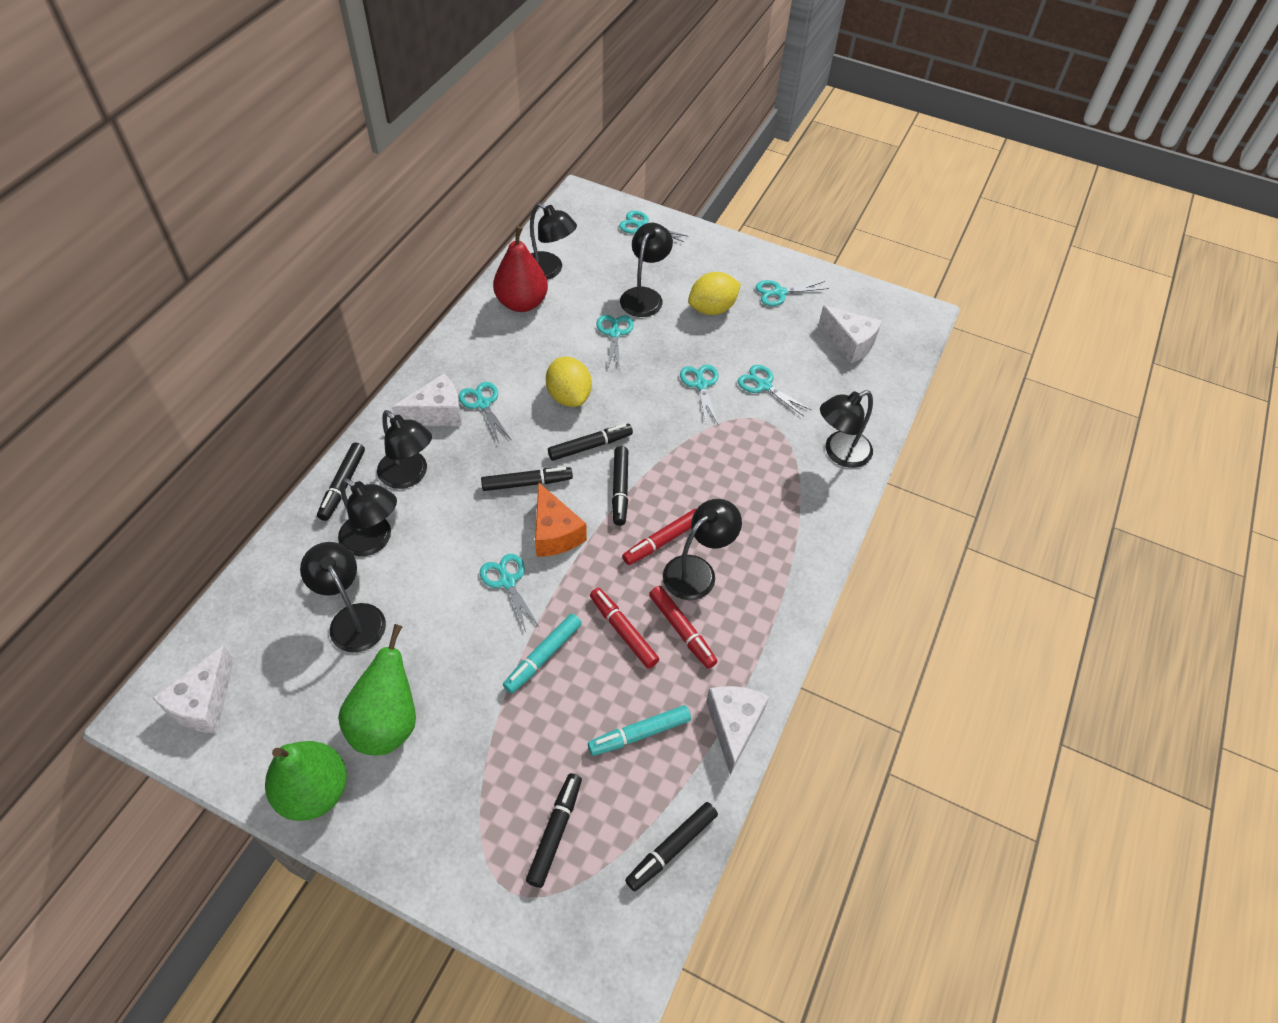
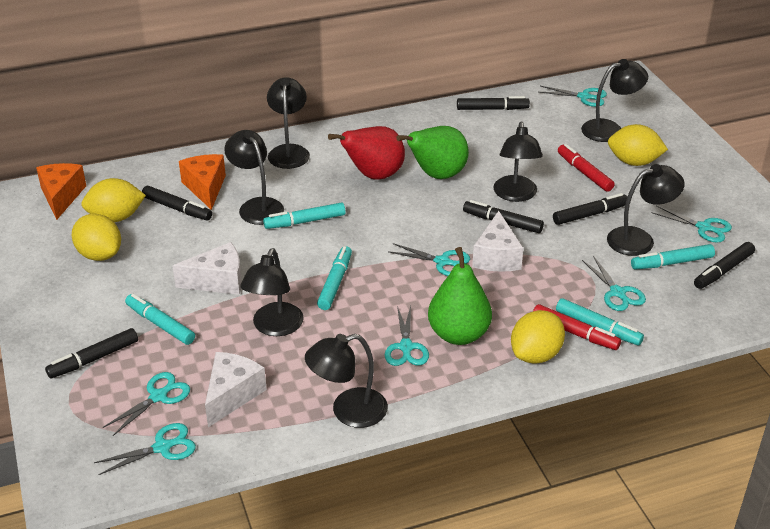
orange cheese: 1 -> 2
red marker: 3 -> 2
turquoise marker: 2 -> 5
white cheese: 4 -> 3
yellow lemon: 2 -> 4

